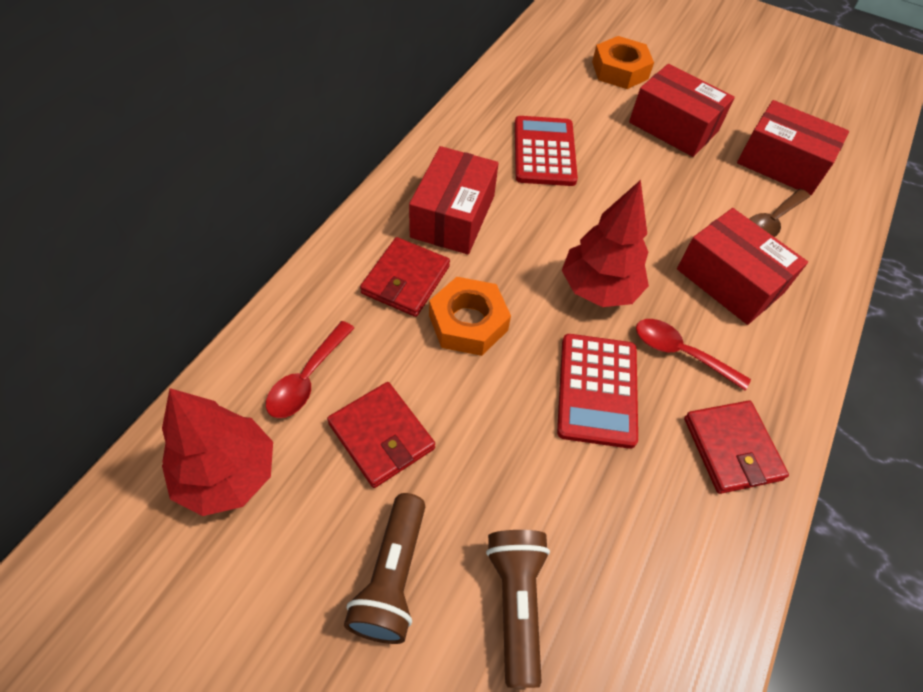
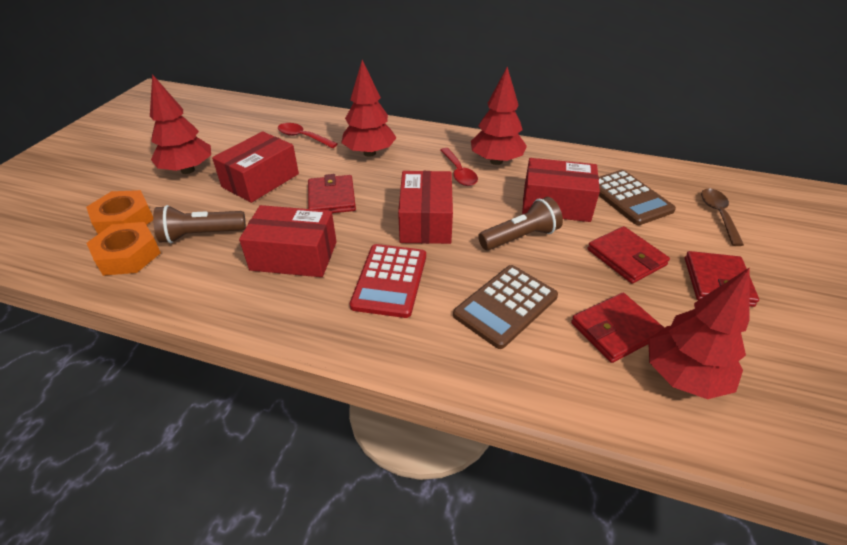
brown calculator: 0 -> 2
red calculator: 2 -> 1
red tree: 2 -> 4
red wallet: 3 -> 4

